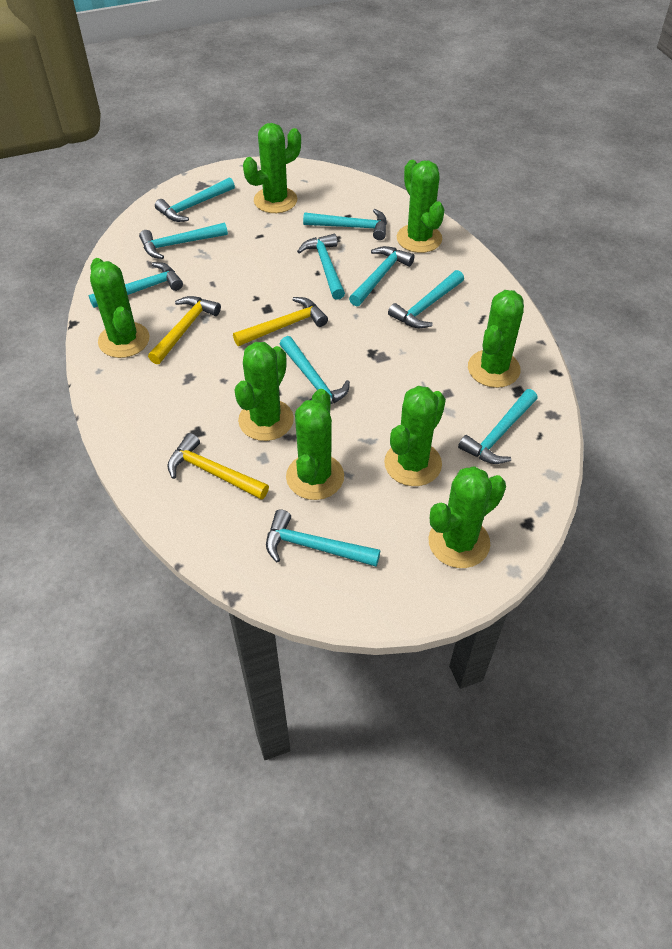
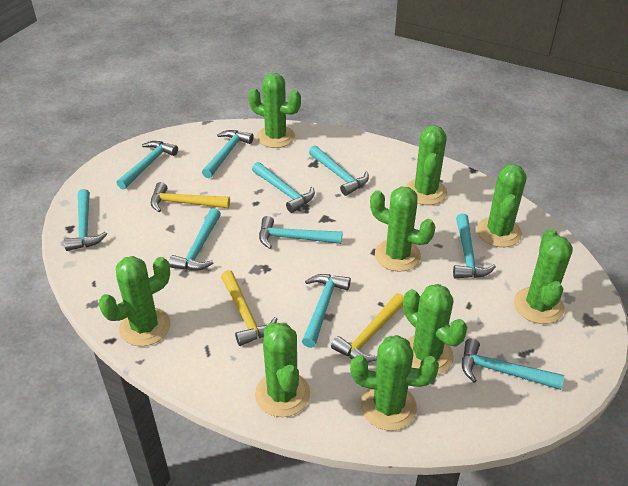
green cactus: 8 -> 9

